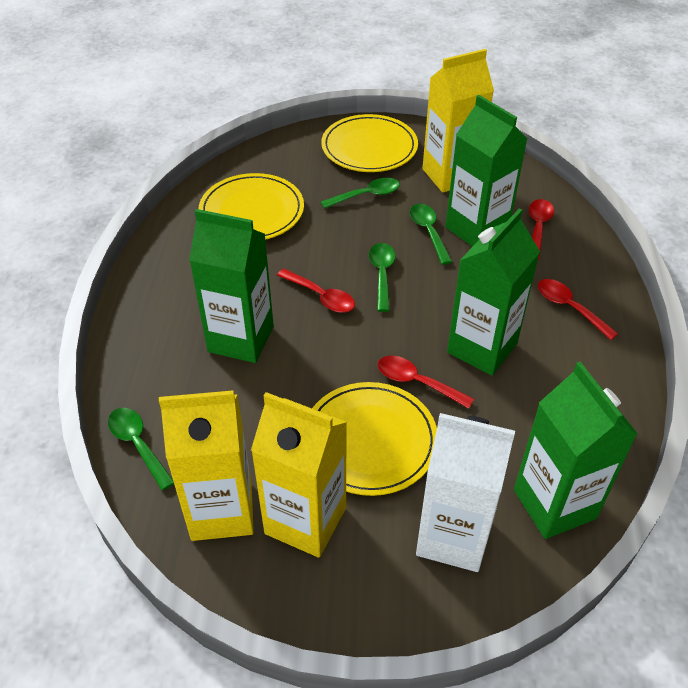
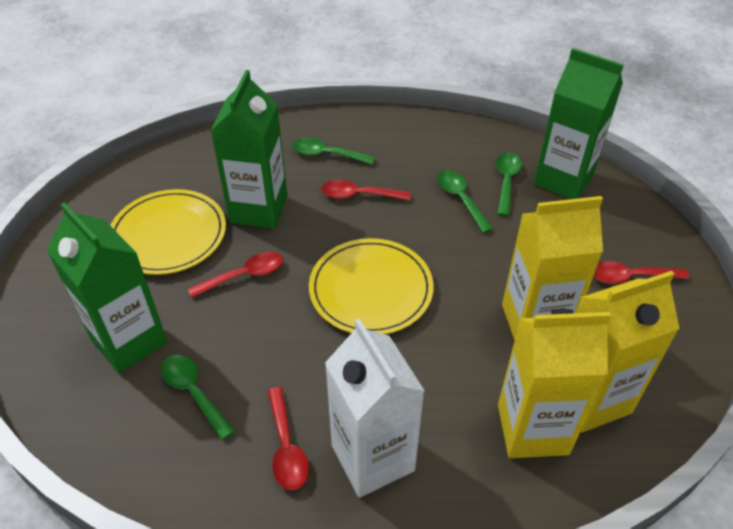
green carton: 4 -> 3
yellow plate: 3 -> 2

